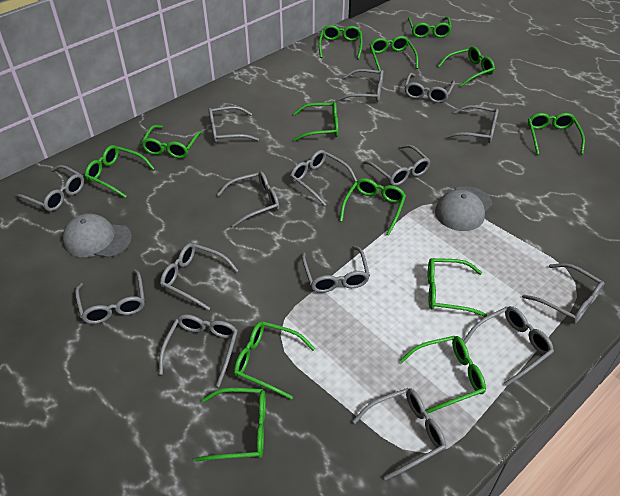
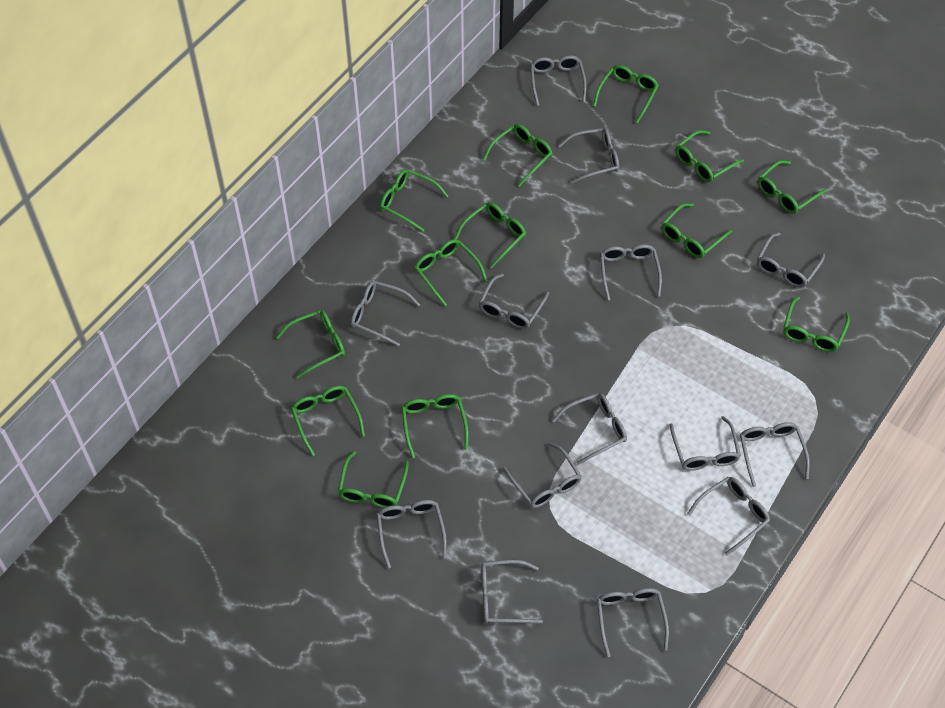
grey cap: 2 -> 0
grey glasses: 15 -> 14

